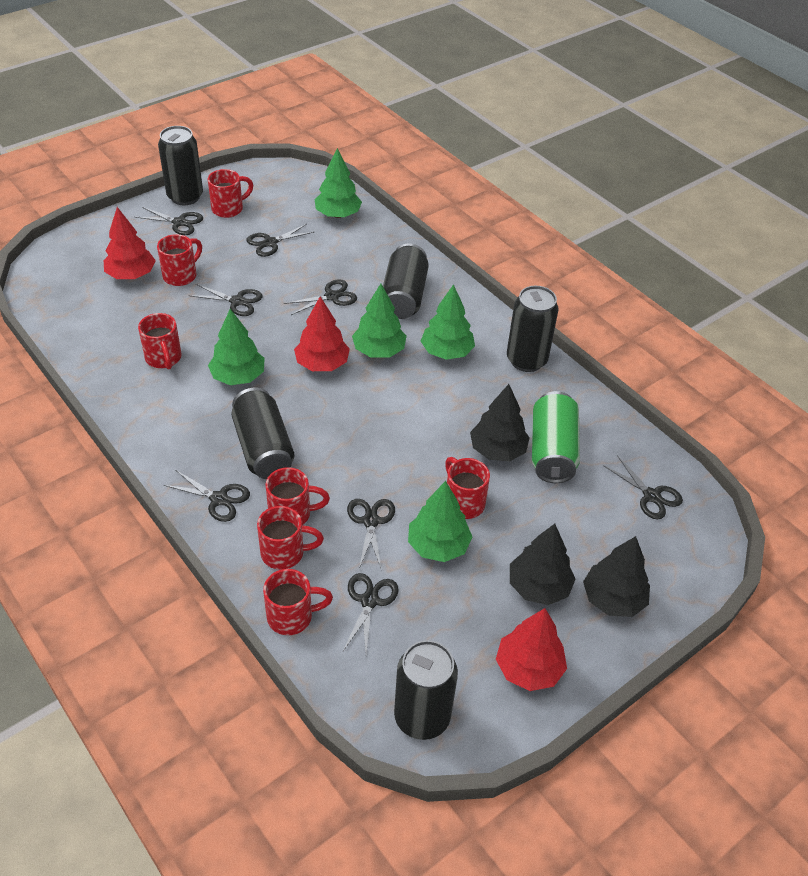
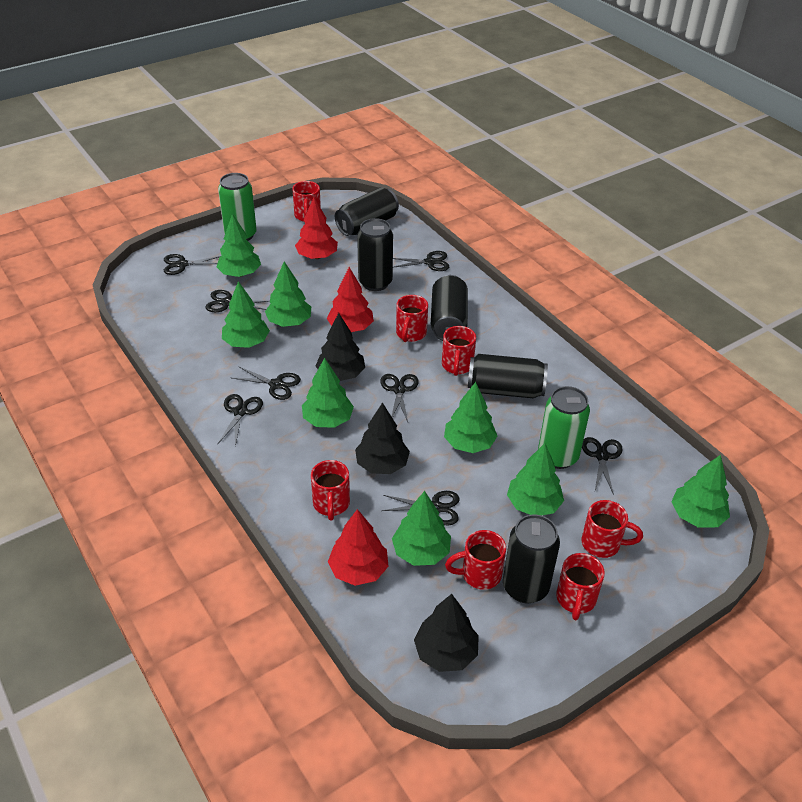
green can: 1 -> 2
green tree: 5 -> 8

